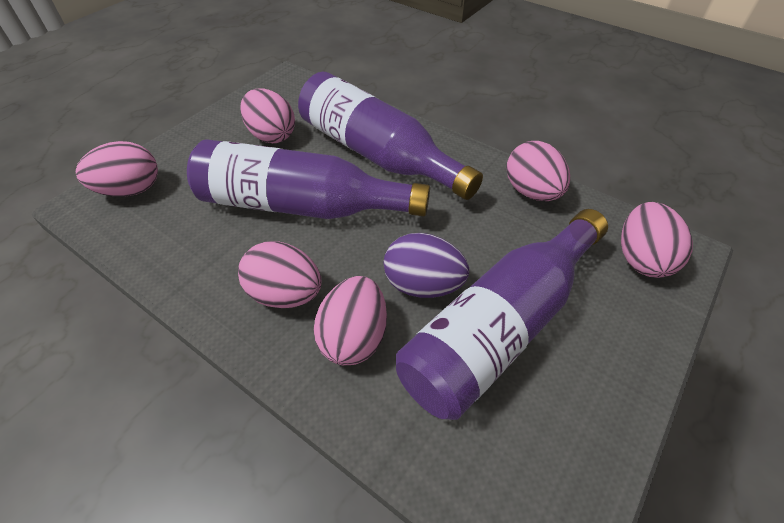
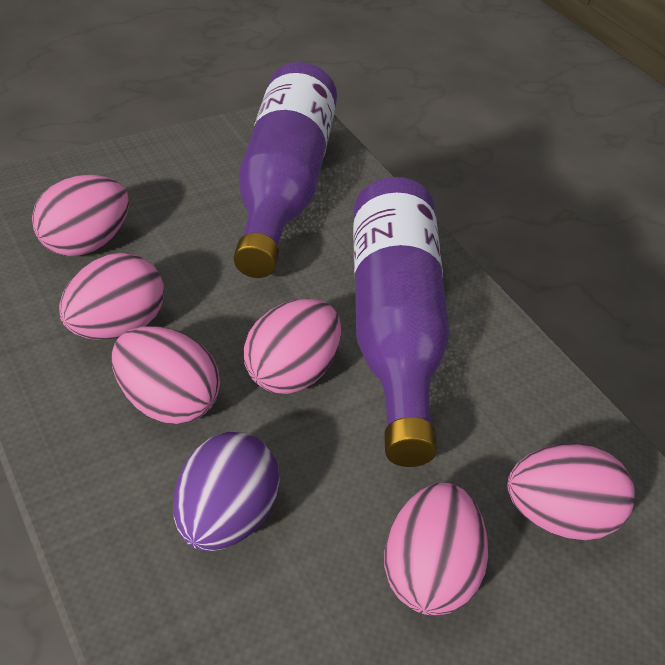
purple bottle: 3 -> 2

